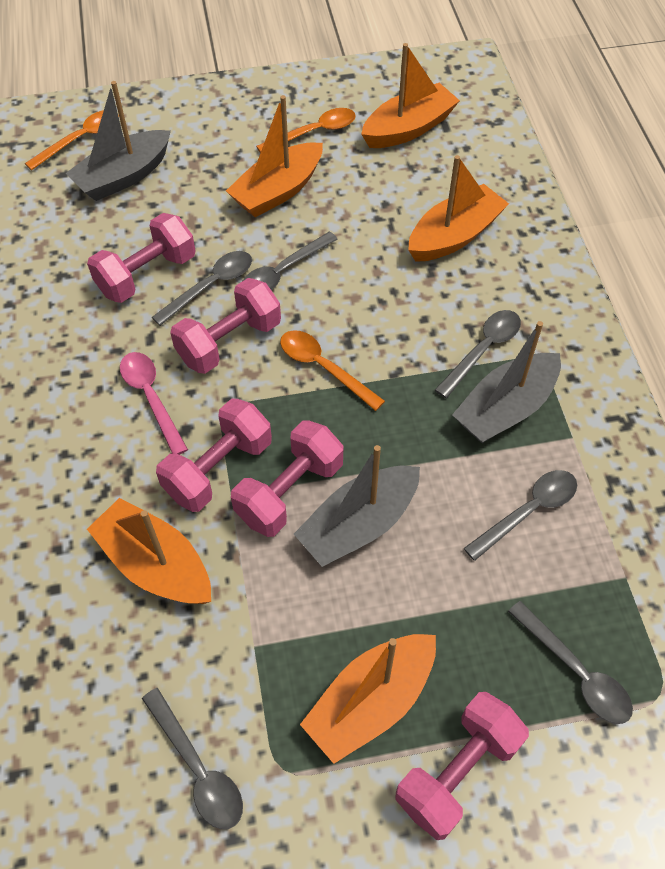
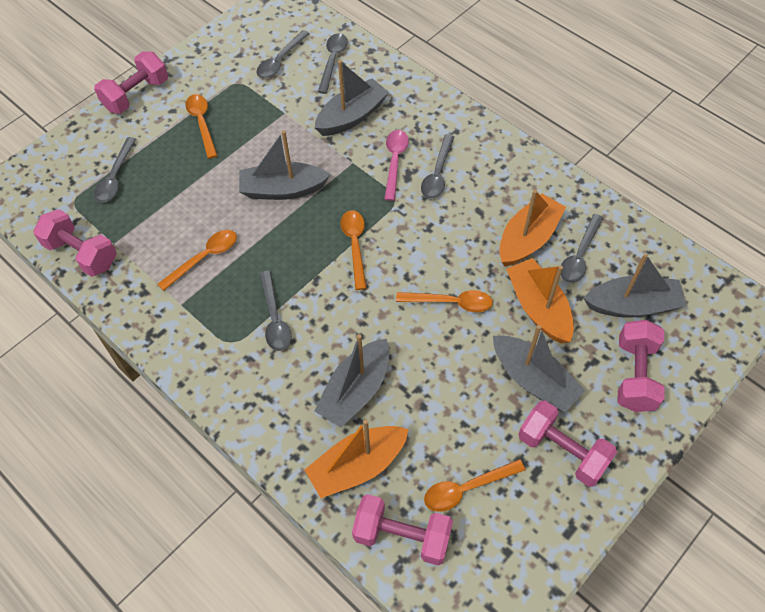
grey boat: 3 -> 5
orange boat: 5 -> 3
orange spoon: 3 -> 5

